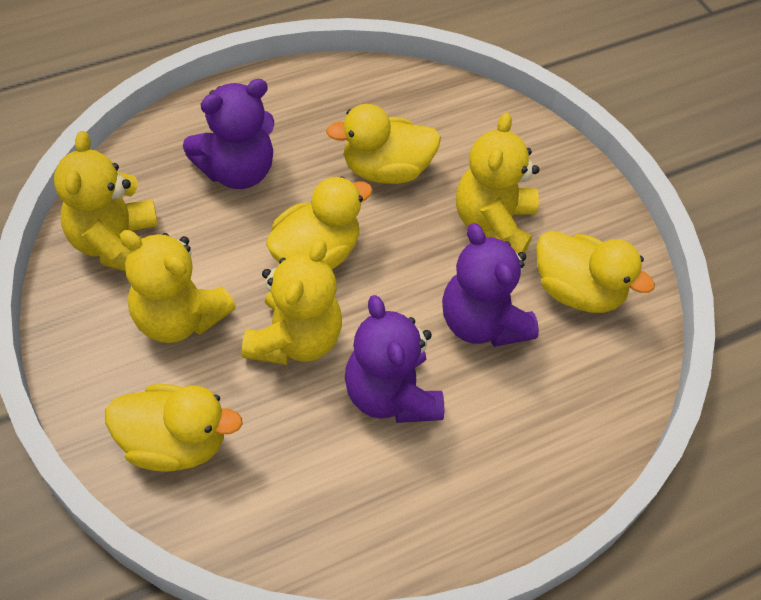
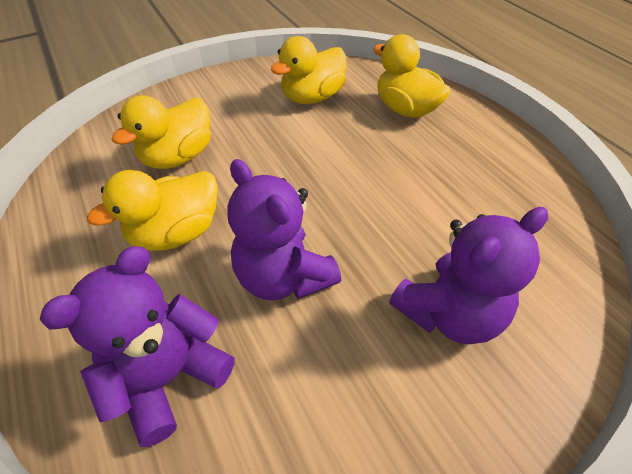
yellow teddy bear: 4 -> 0

